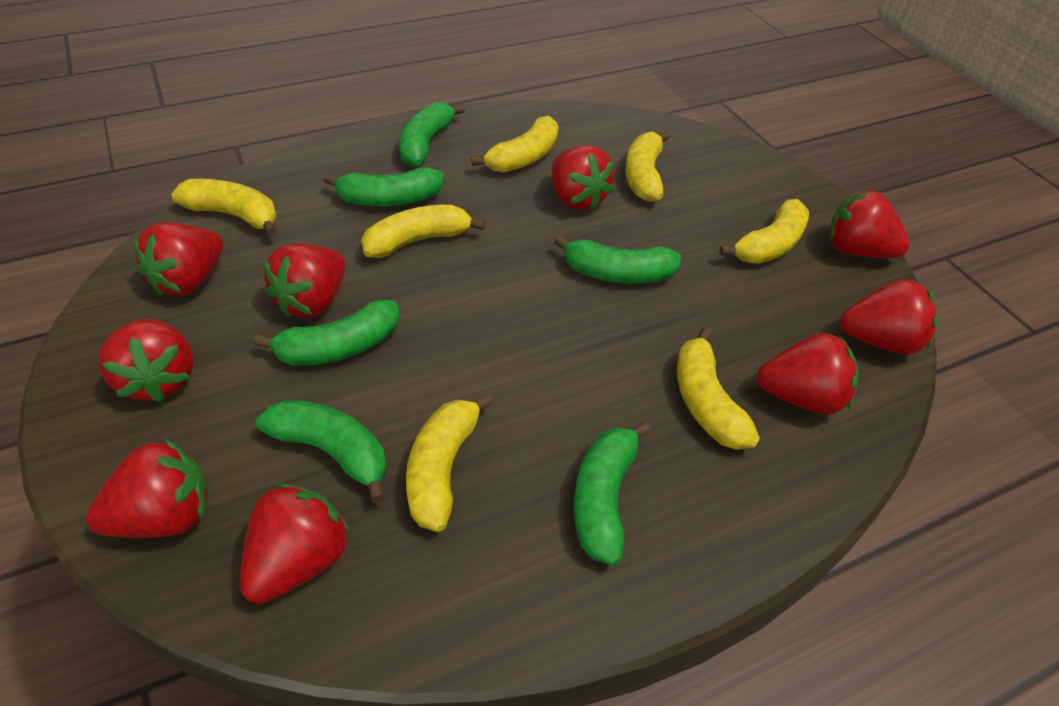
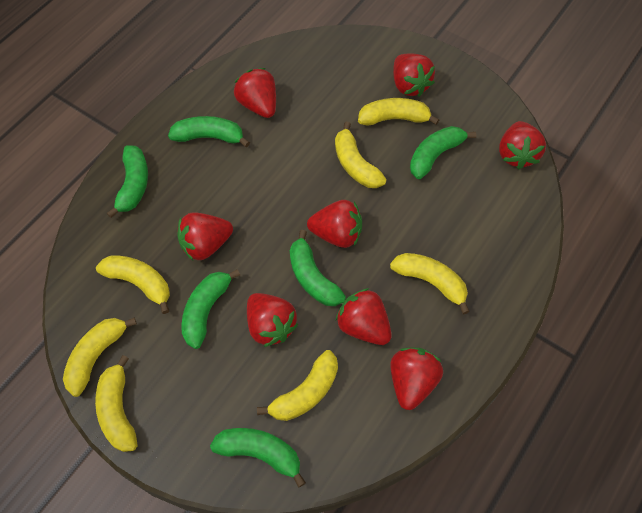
red strawberry: 9 -> 8

